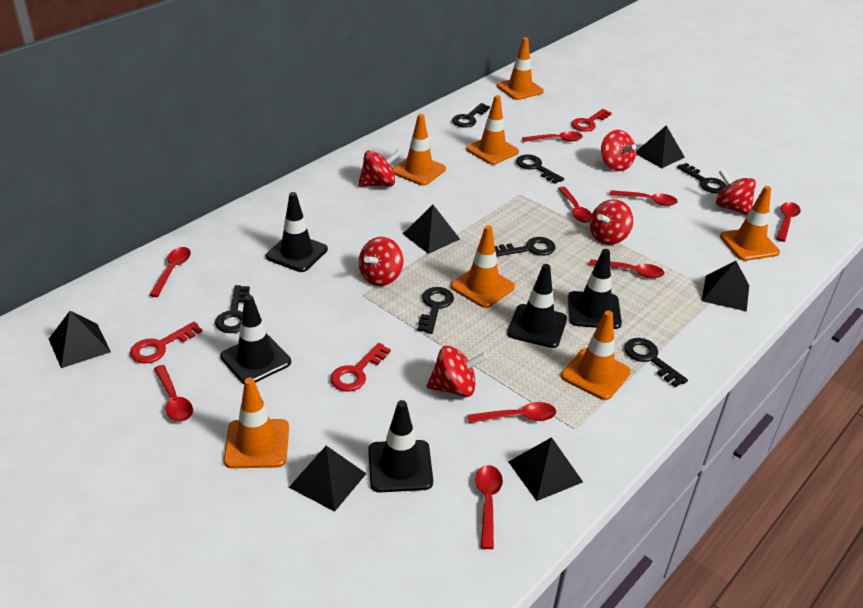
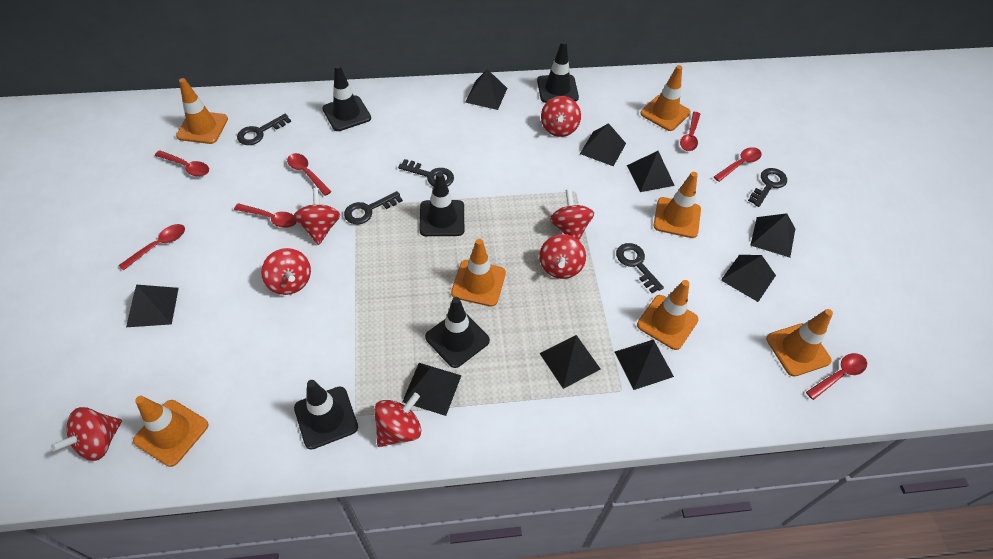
black key: 7 -> 5
black pyramid: 6 -> 9
red key: 3 -> 0
red spinning top: 6 -> 7
red spoon: 9 -> 7

